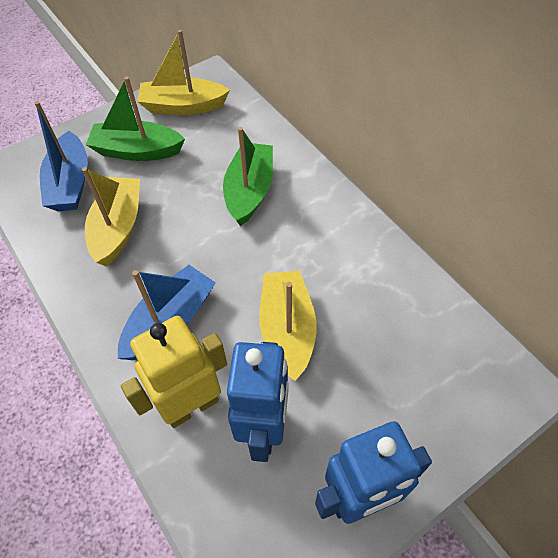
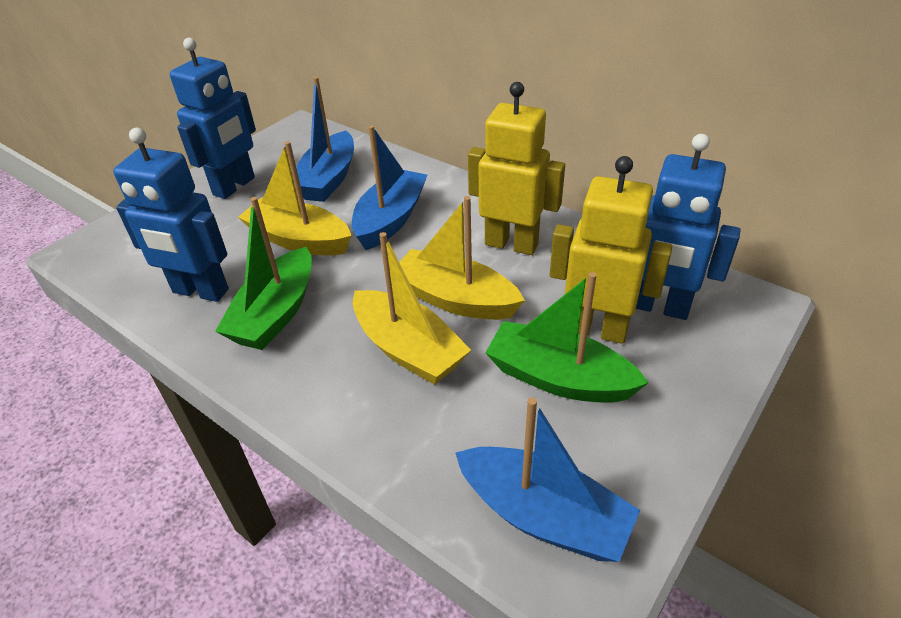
blue boat: 2 -> 3
blue robot: 2 -> 3
yellow robot: 1 -> 2

